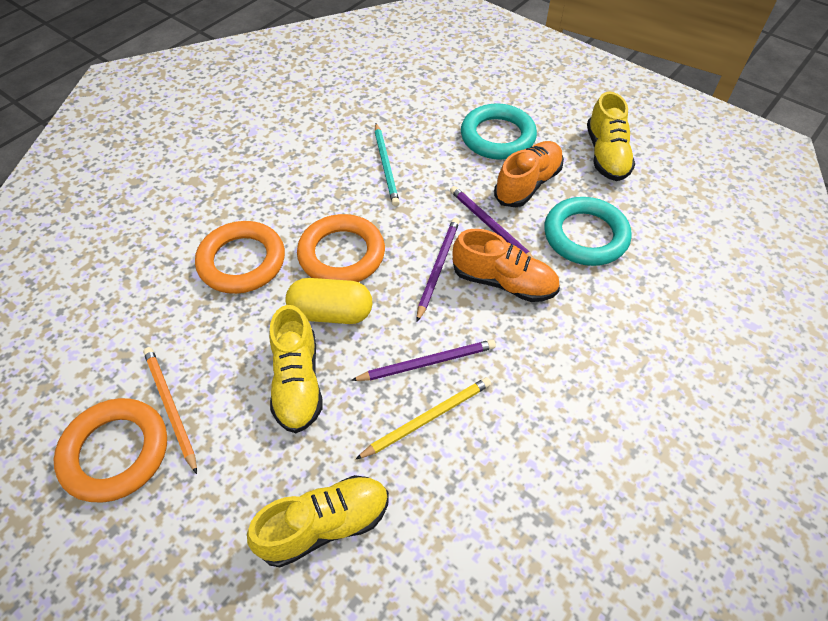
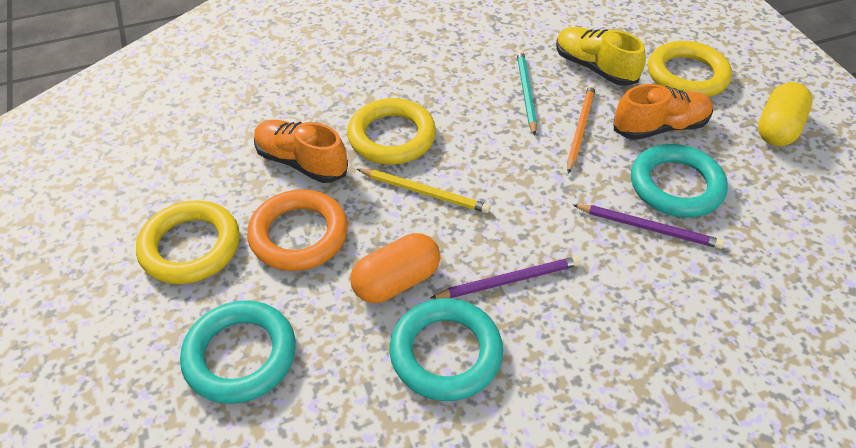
orange capsule: 0 -> 1
orange ring: 3 -> 1
purple pencil: 3 -> 2
turquoise ring: 2 -> 3
yellow ring: 0 -> 3
yellow shoe: 3 -> 1

